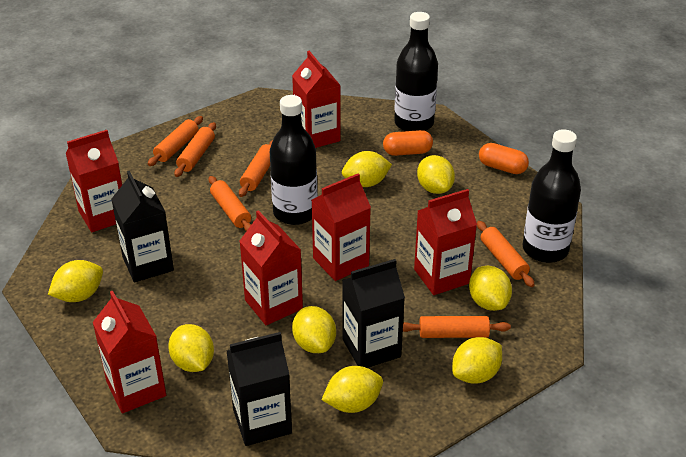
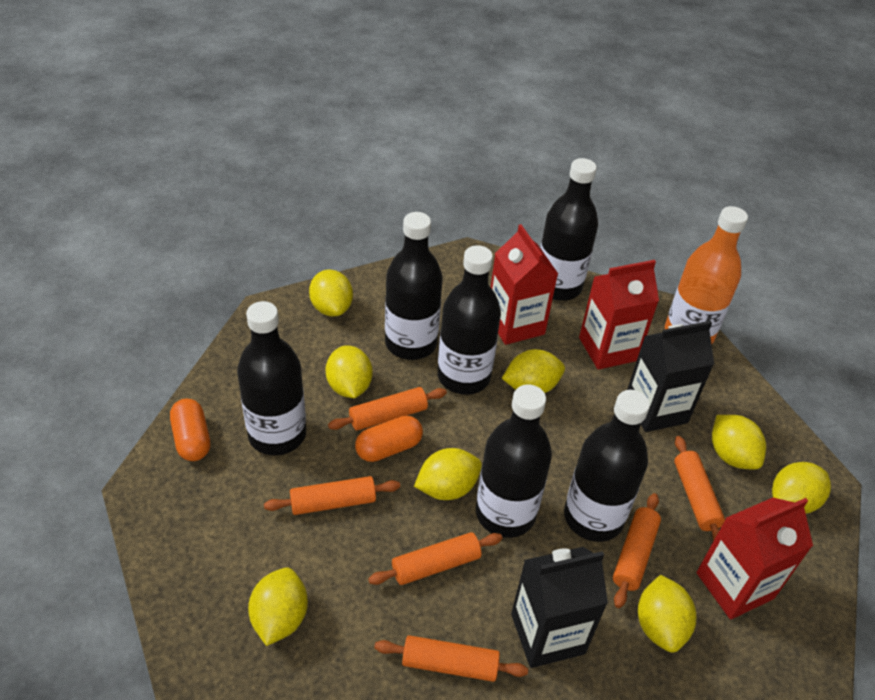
black bottle: 3 -> 6
black carton: 3 -> 2
orange bottle: 0 -> 1
red carton: 6 -> 3

